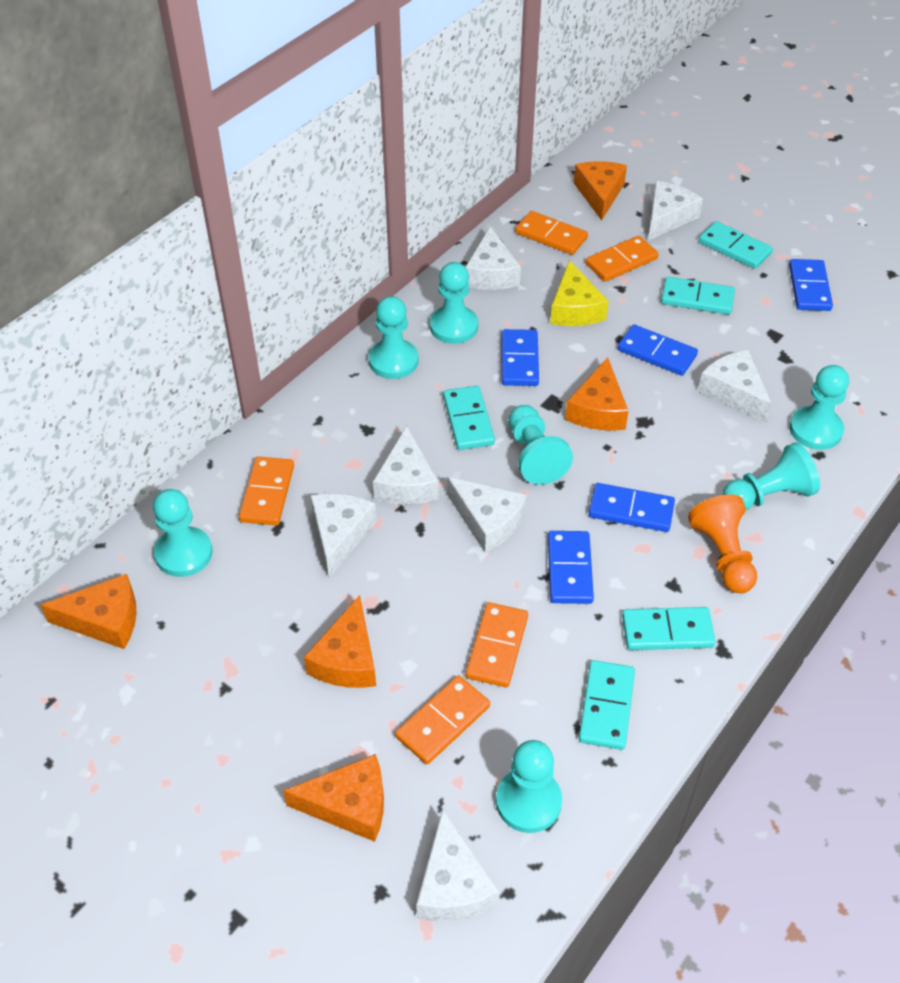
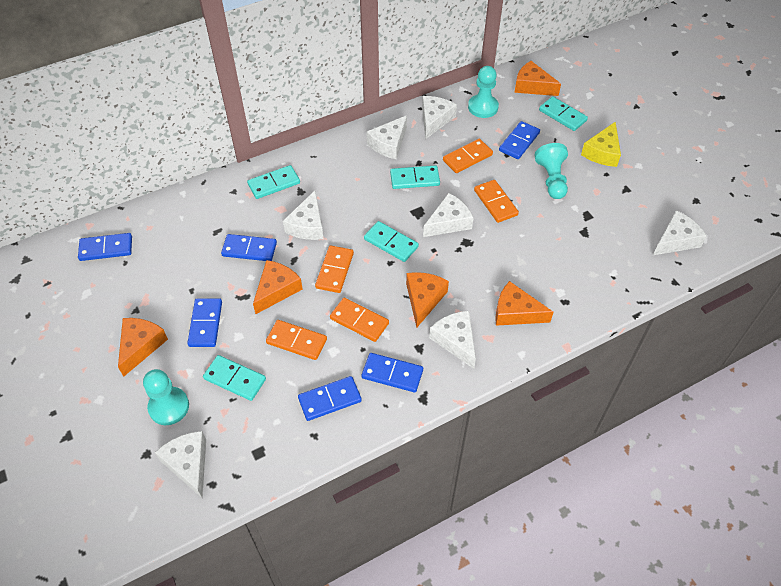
blue domino: 5 -> 6
orange pawn: 1 -> 0
turquoise pawn: 7 -> 3

